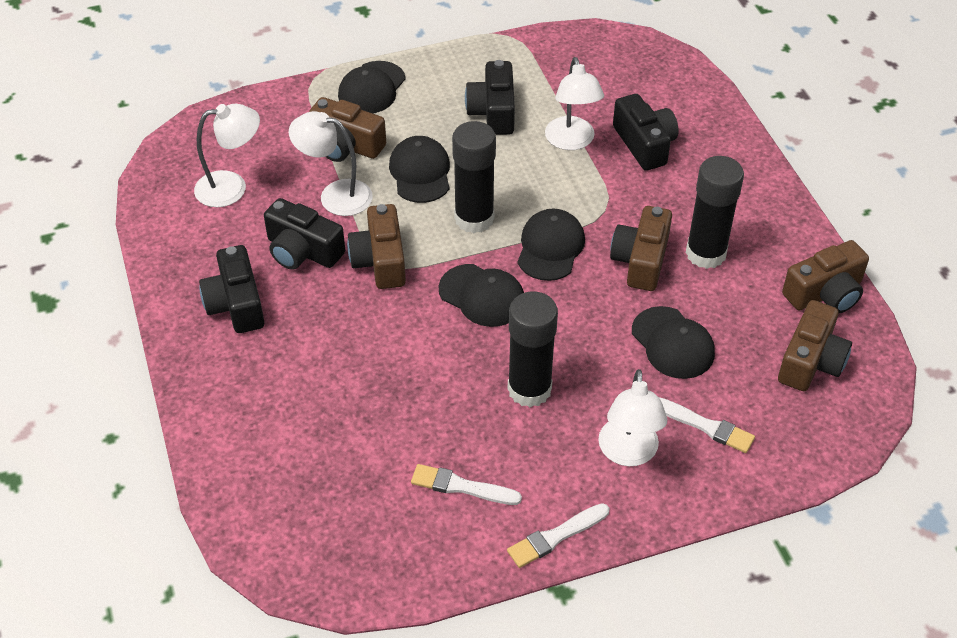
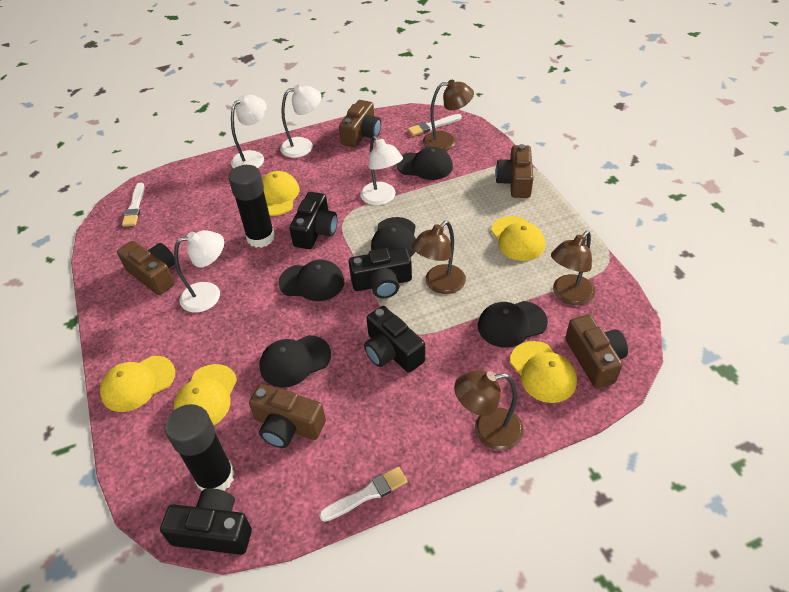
black glue stick: 3 -> 2
brown lamp: 0 -> 4
yellow cap: 0 -> 5

